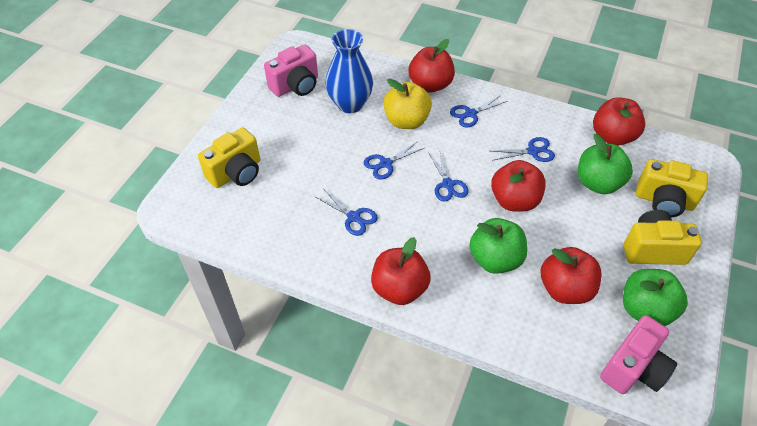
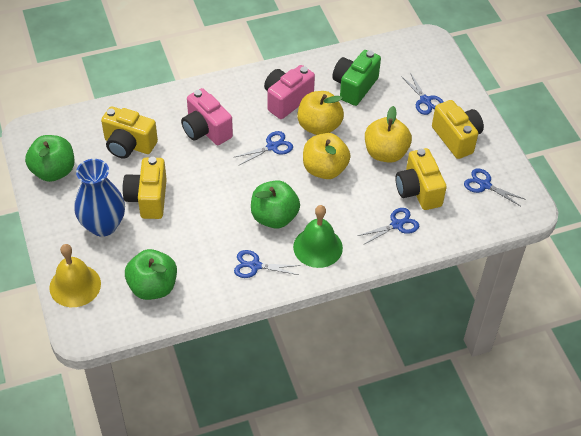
green bell: 0 -> 1
green camera: 0 -> 1
red apple: 5 -> 0
yellow apple: 1 -> 3
yellow bell: 0 -> 1
yellow camera: 3 -> 4

